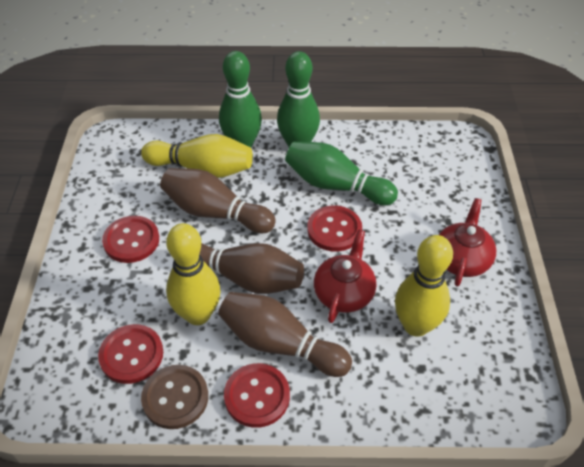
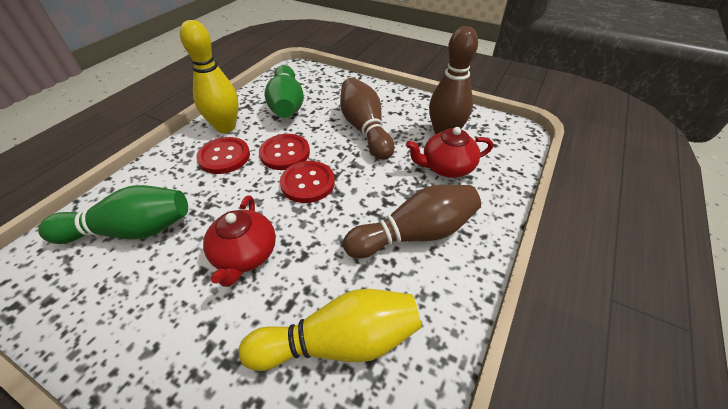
brown button: 1 -> 0
green bowling pin: 3 -> 2
red button: 4 -> 3
yellow bowling pin: 3 -> 2

